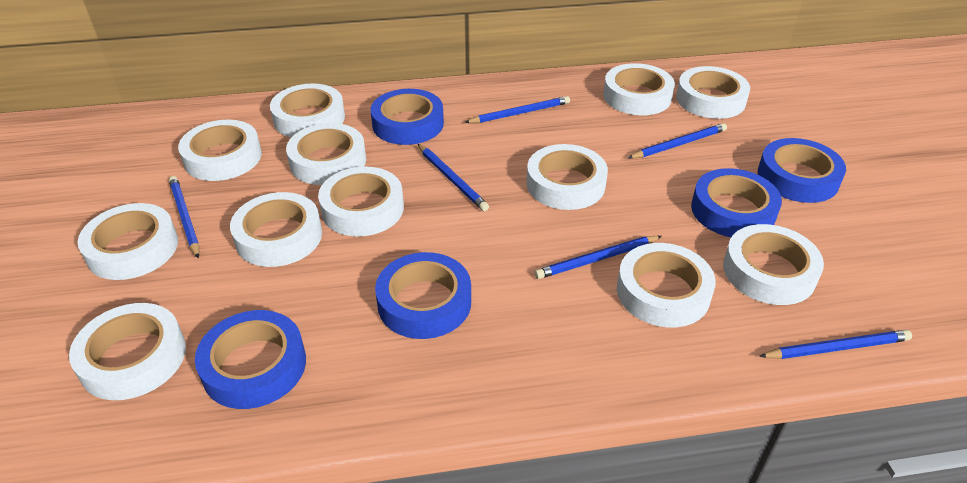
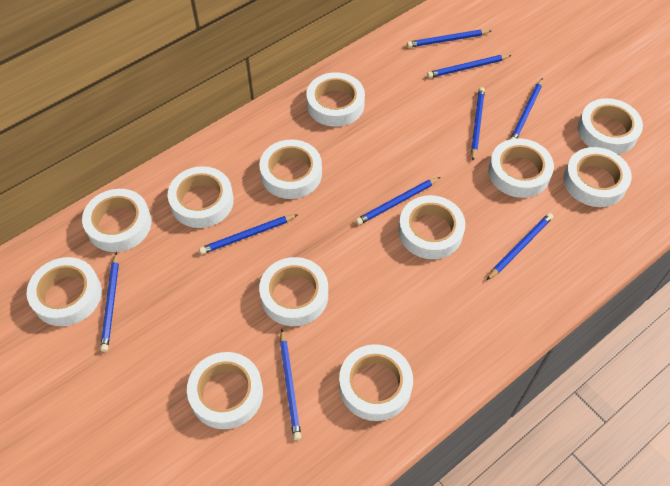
blue pencil: 6 -> 9
blue tape: 5 -> 0

